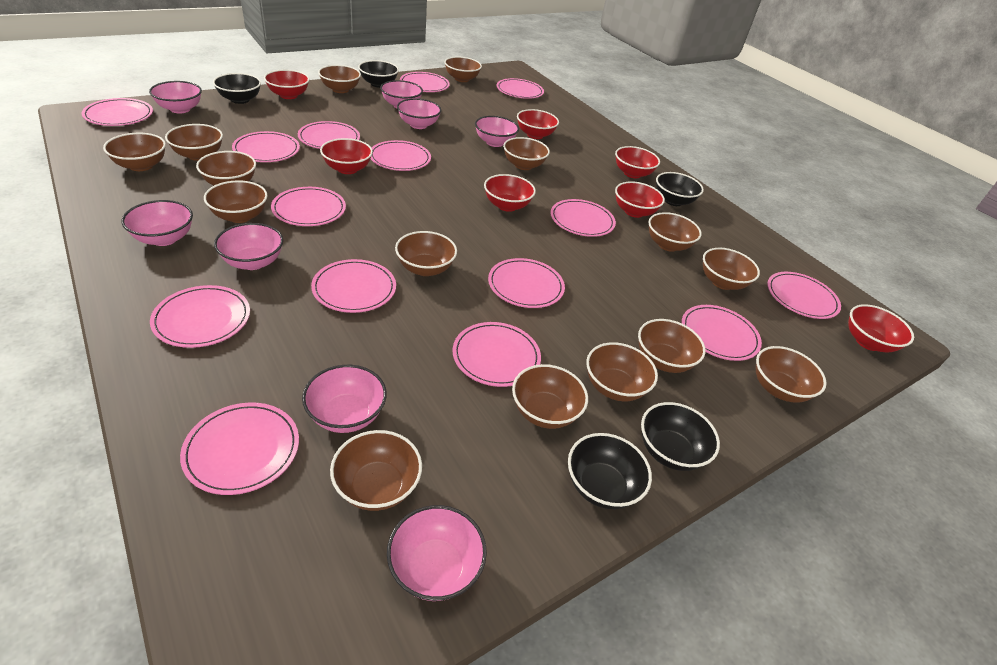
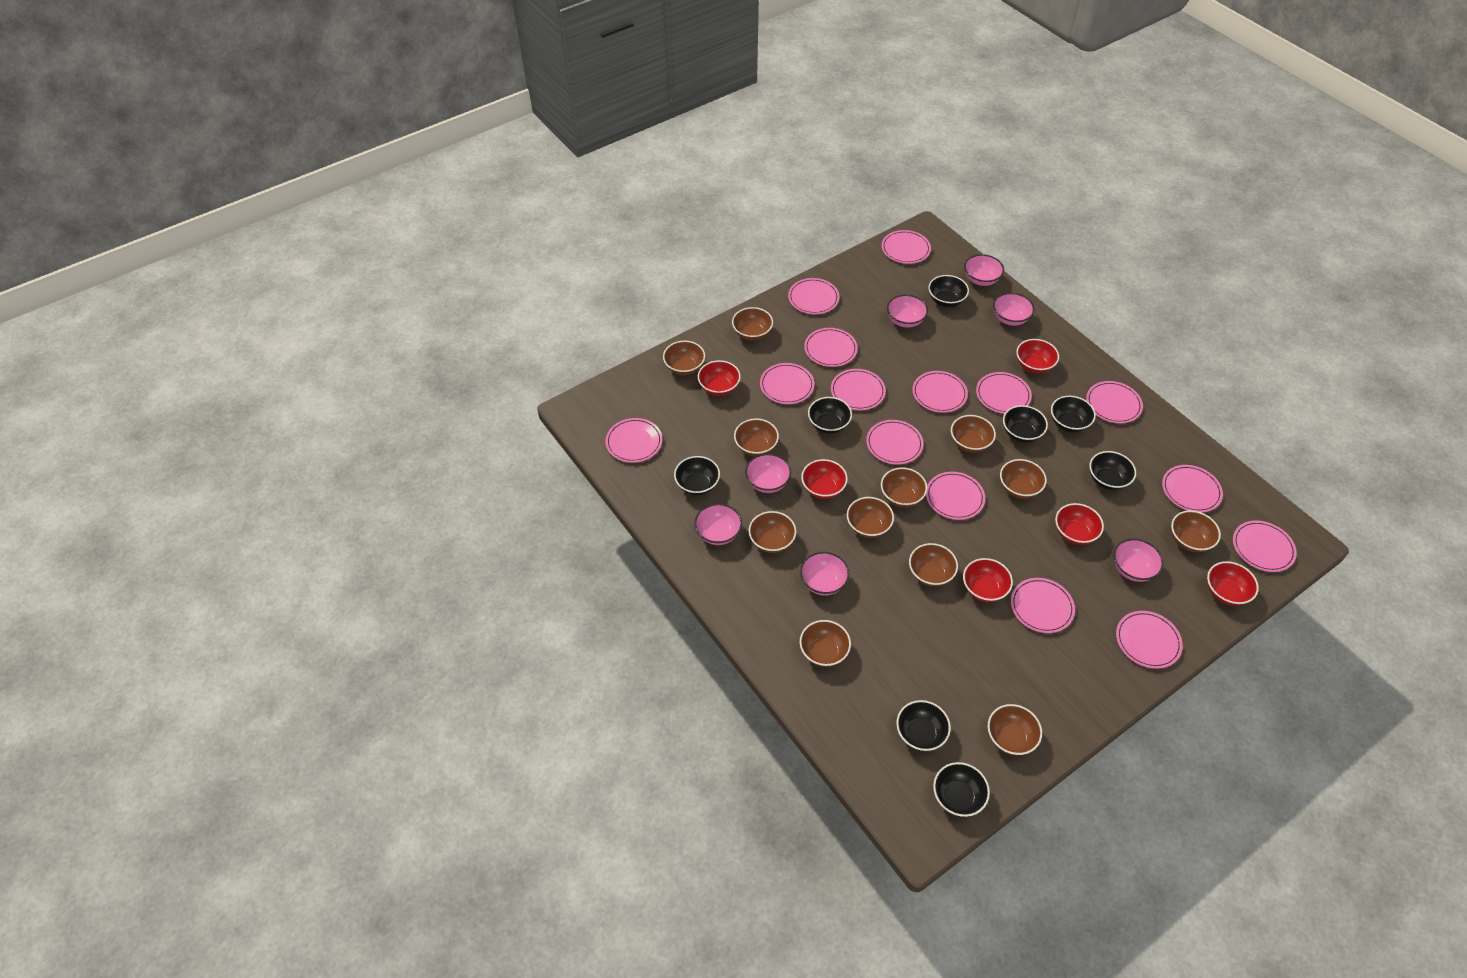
black bowl: 5 -> 8
brown bowl: 15 -> 12
pink bowl: 8 -> 7
red bowl: 7 -> 6

